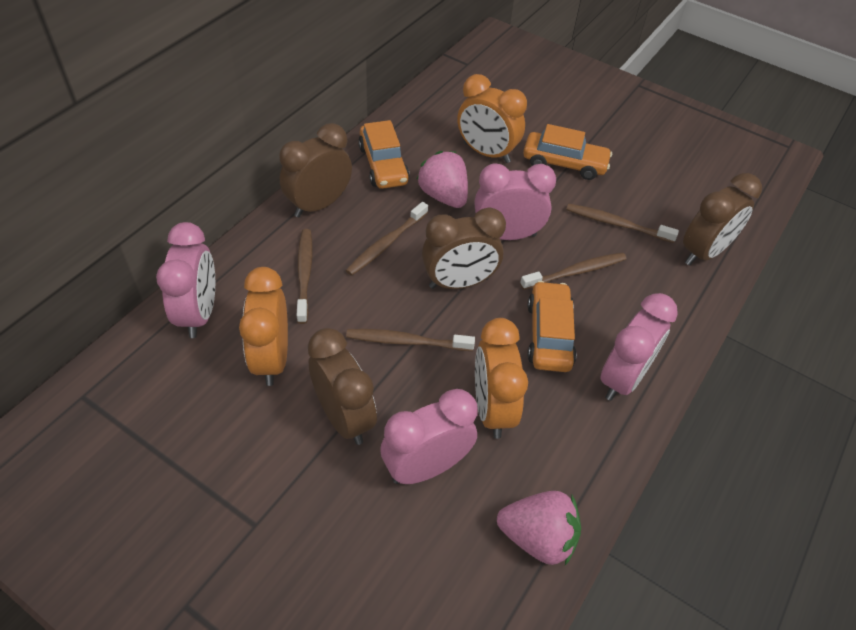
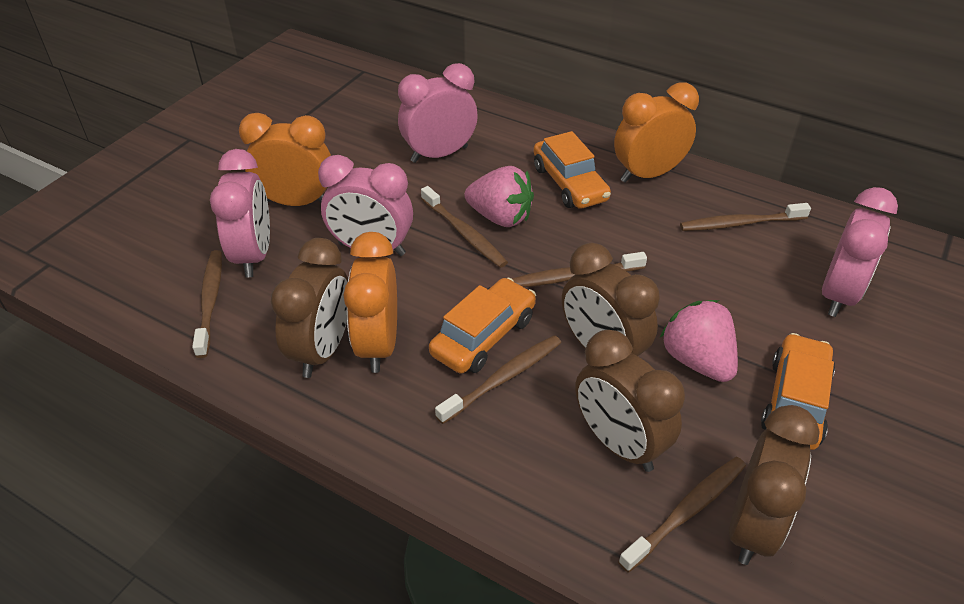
brown toothbrush: 5 -> 6

